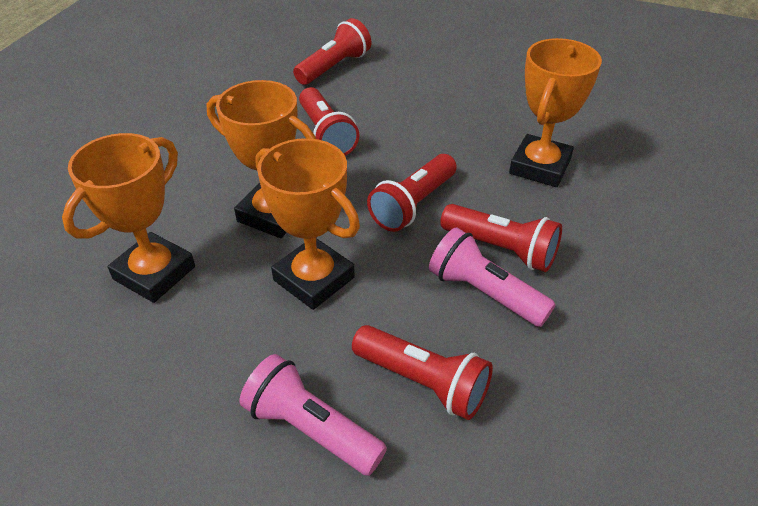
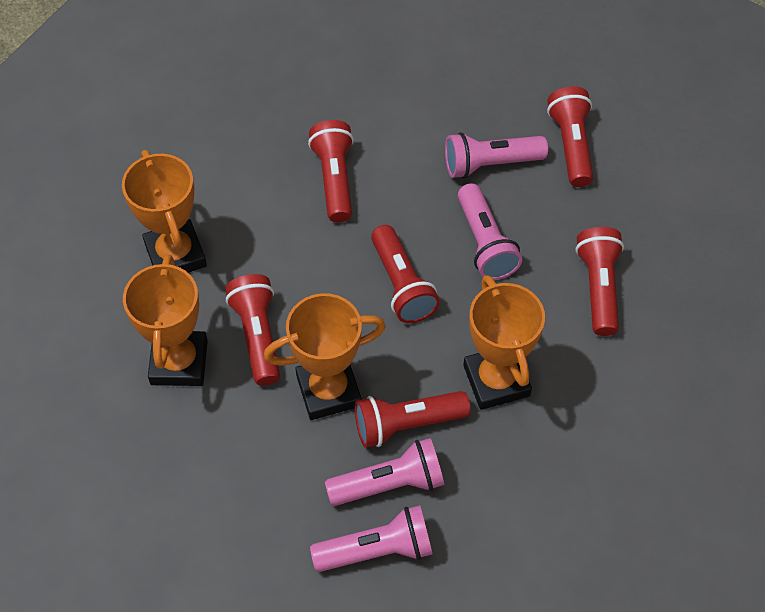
pink flashlight: 2 -> 4
red flashlight: 5 -> 6

